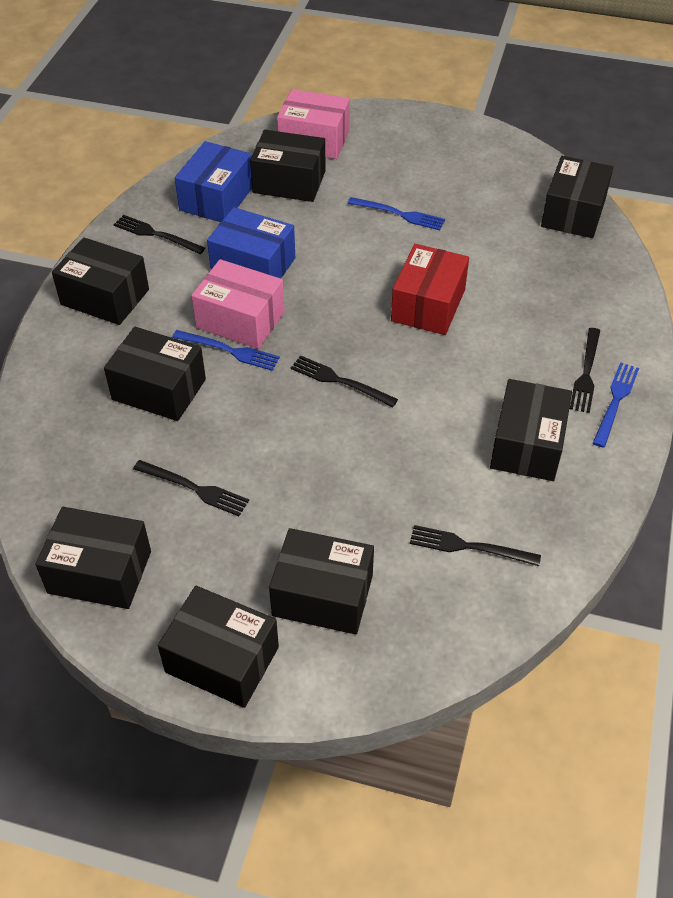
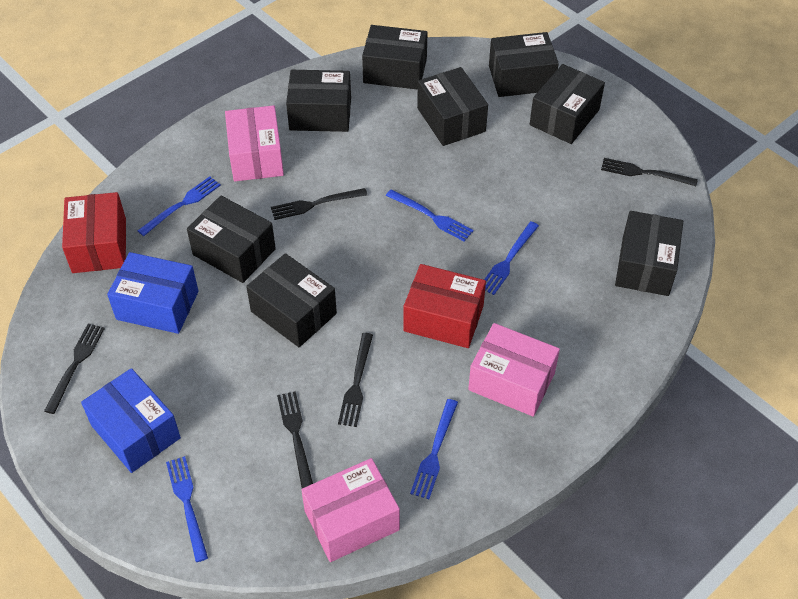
blue fork: 3 -> 5
pink box: 2 -> 3
red box: 1 -> 2

